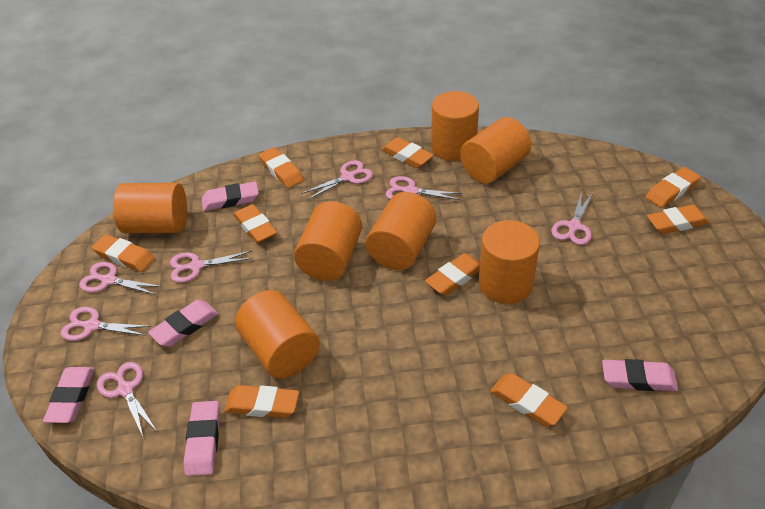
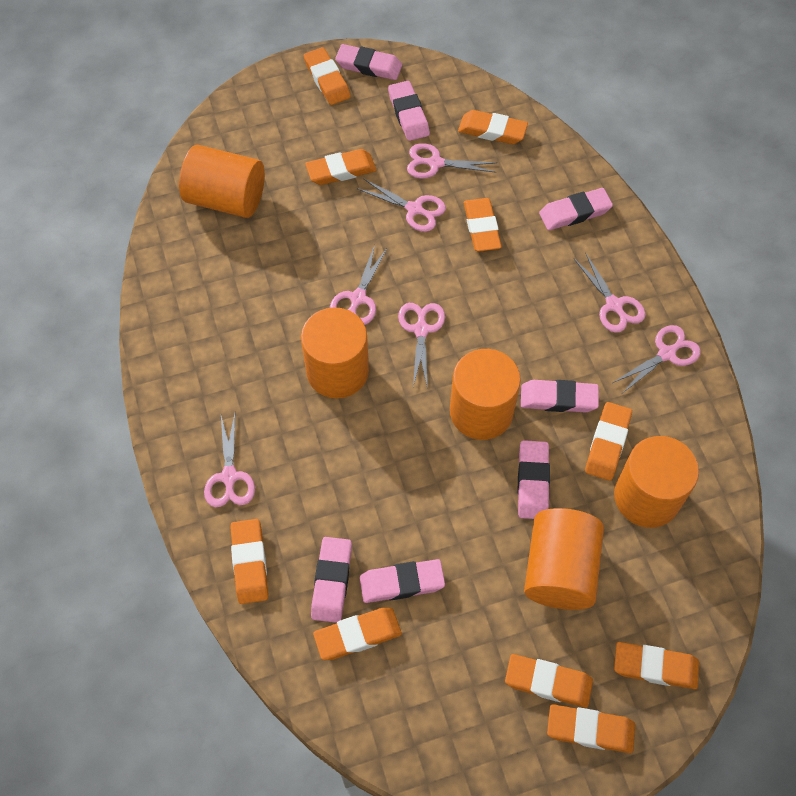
orange cylinder: 7 -> 5
orange eraser: 9 -> 10
pink eraser: 5 -> 7

